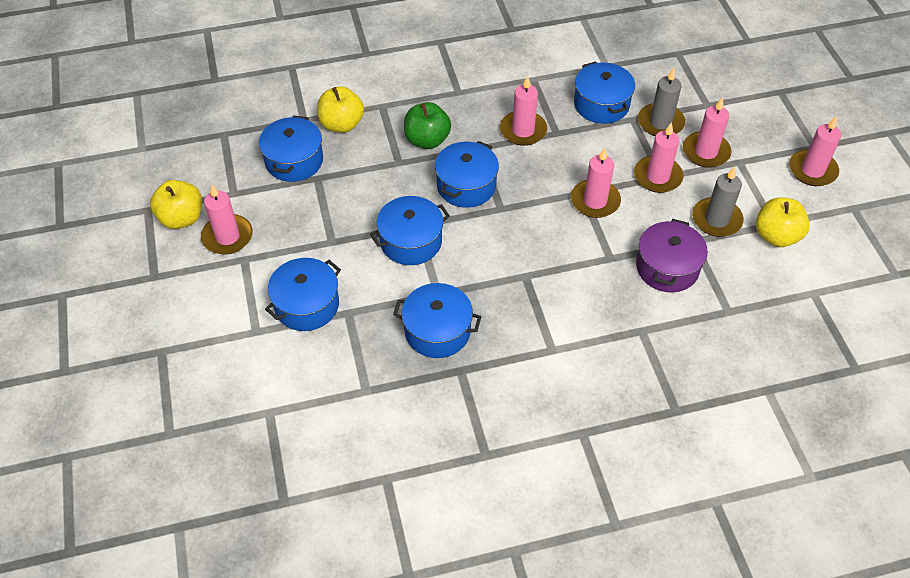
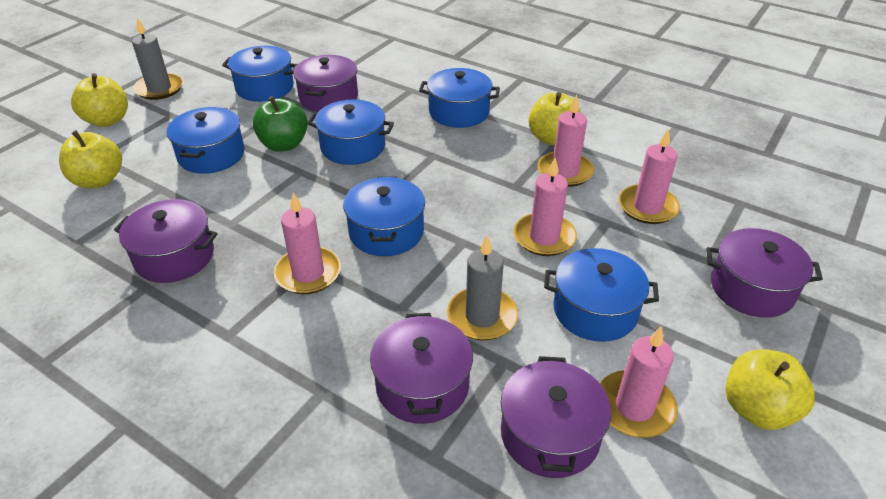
pink candle: 6 -> 5
purple pot: 1 -> 5
yellow apple: 3 -> 4

